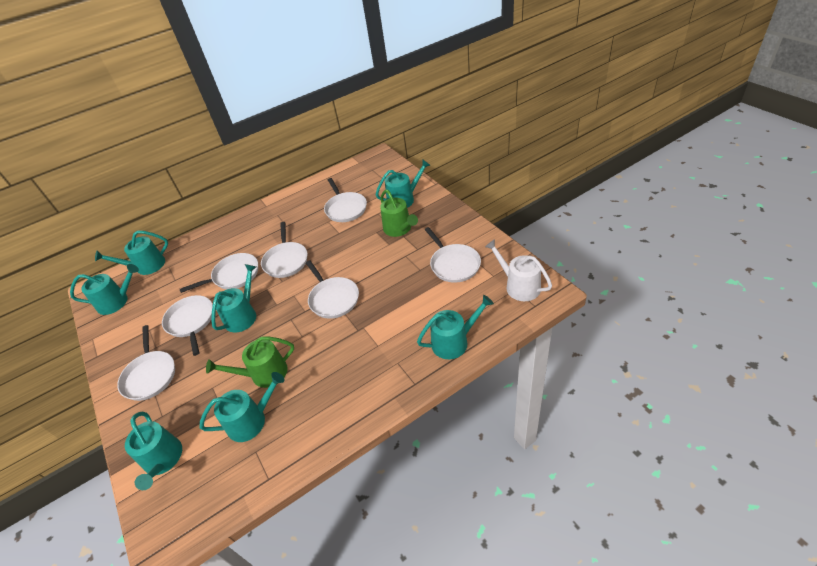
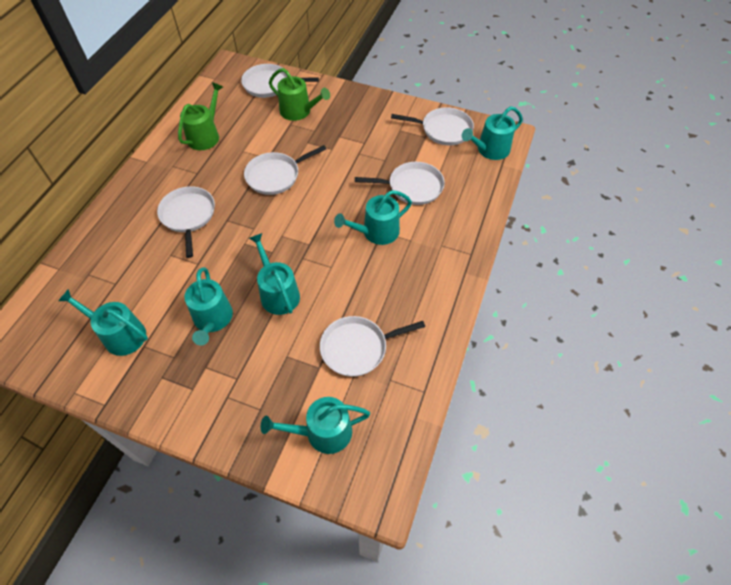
turquoise watering can: 7 -> 6
white pan: 7 -> 6
white watering can: 1 -> 0

